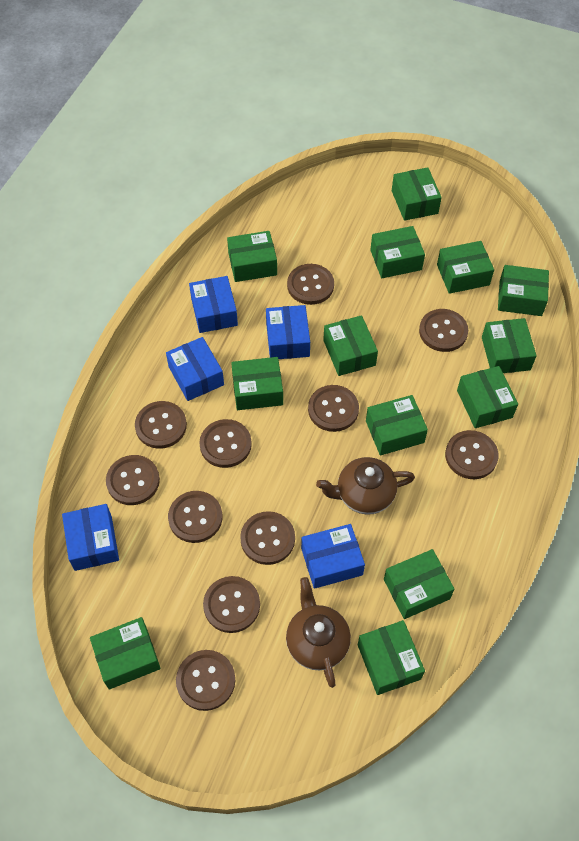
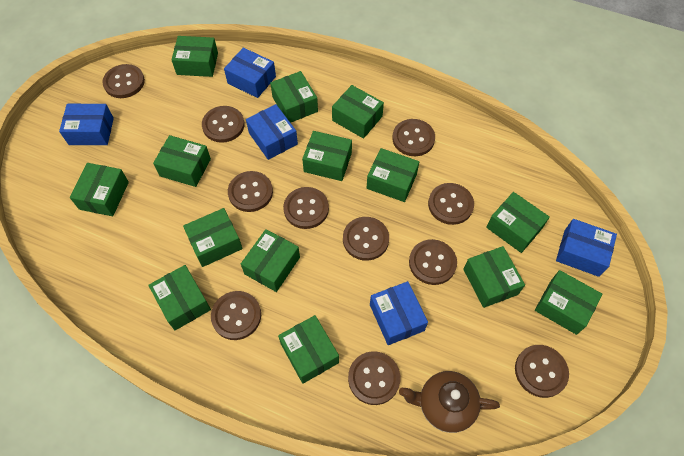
brown teapot: 2 -> 1
green box: 13 -> 14

